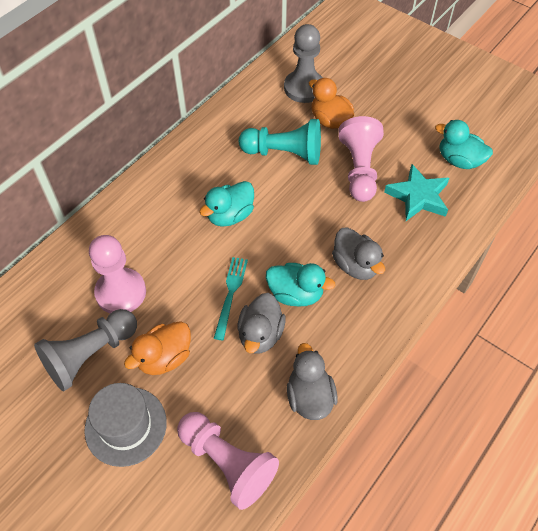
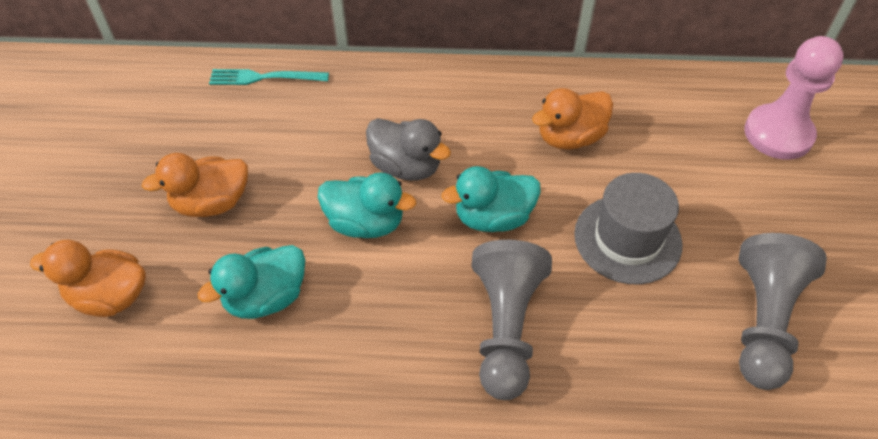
grey duck: 3 -> 1
orange duck: 2 -> 3
pink pawn: 3 -> 1
turquoise pawn: 1 -> 0
turquoise star: 1 -> 0

